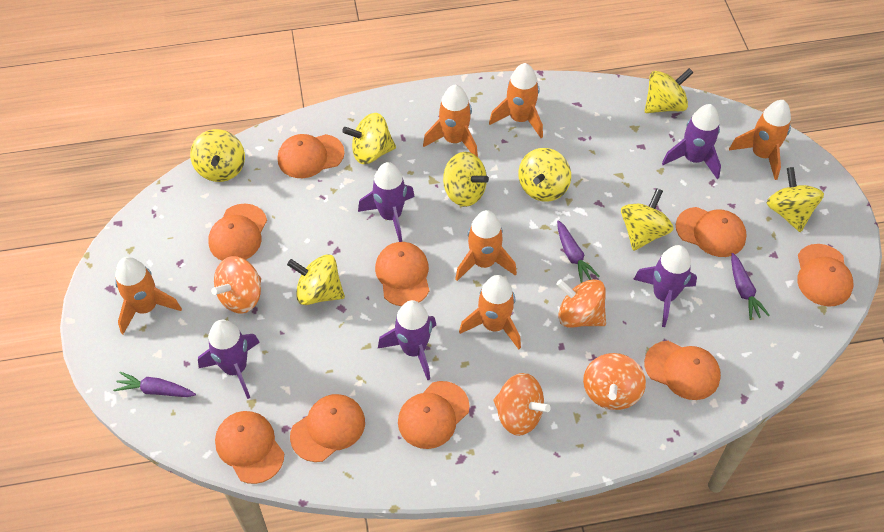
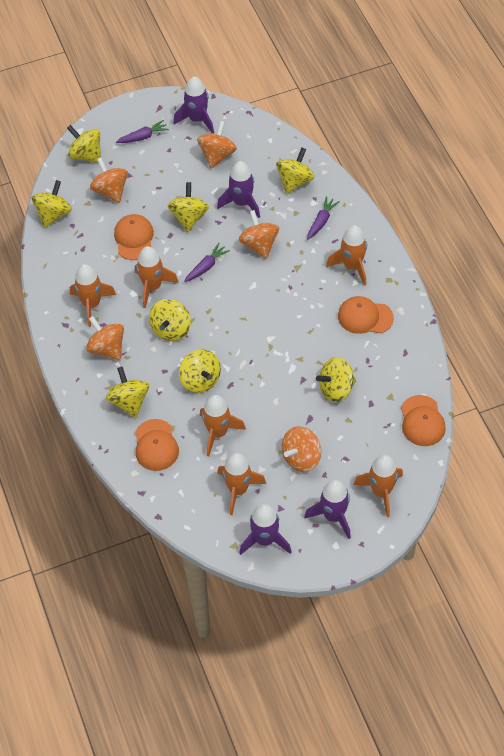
orange cap: 9 -> 4
orange spinning top: 4 -> 5
purple rocket: 5 -> 4

